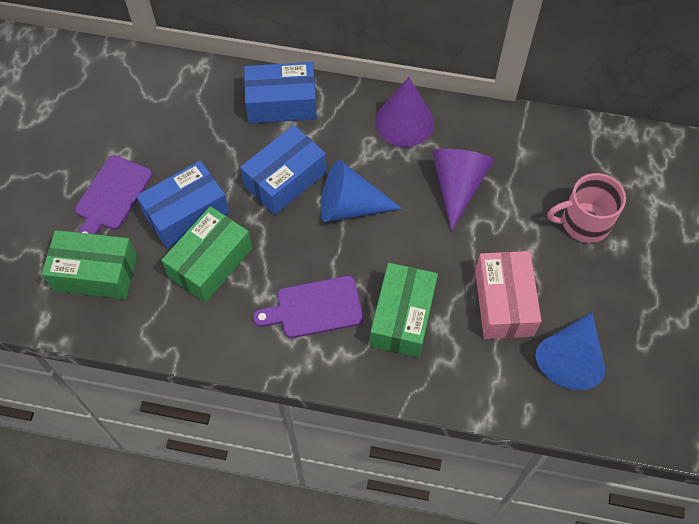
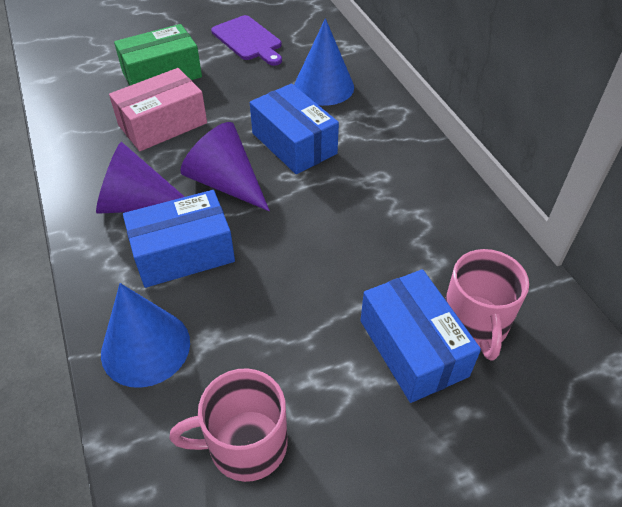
green box: 3 -> 1
pink mug: 1 -> 2
purple cutting board: 2 -> 1

